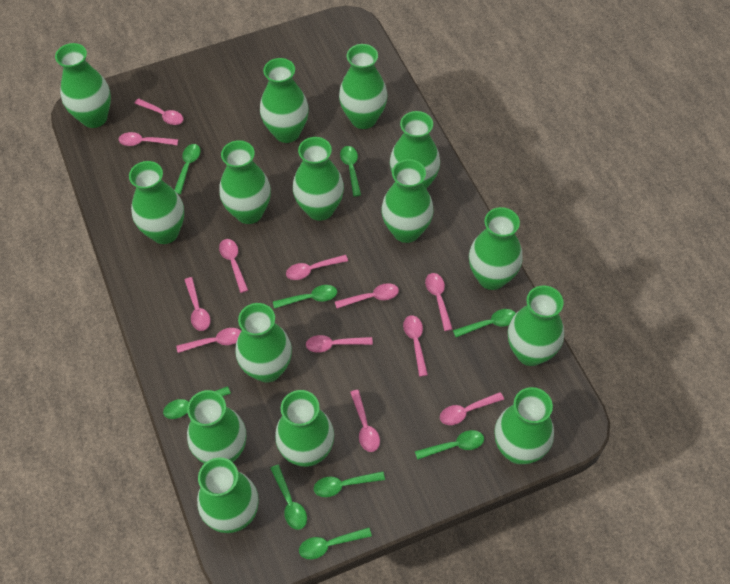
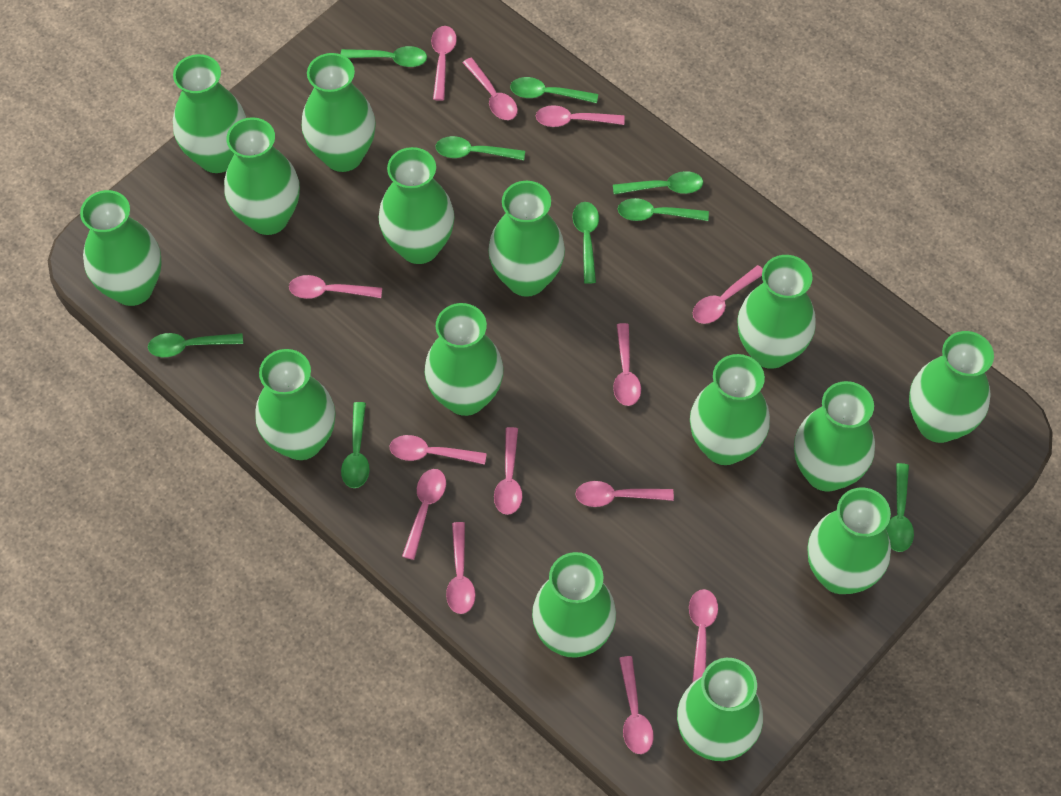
pink spoon: 12 -> 13

